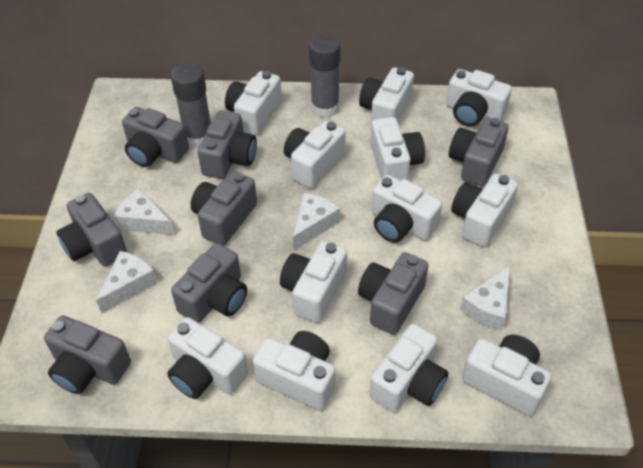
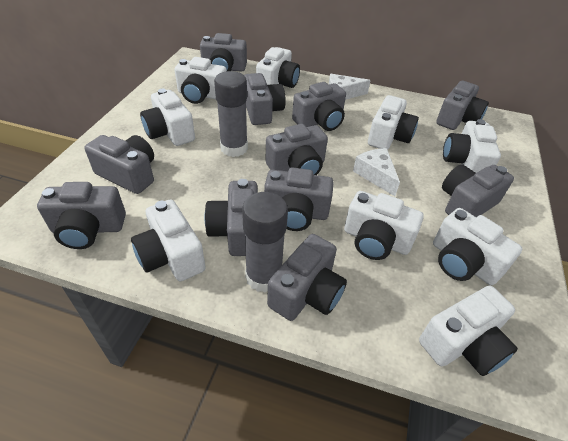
grey camera: 8 -> 11
white camera: 12 -> 9
white cheese: 4 -> 2

